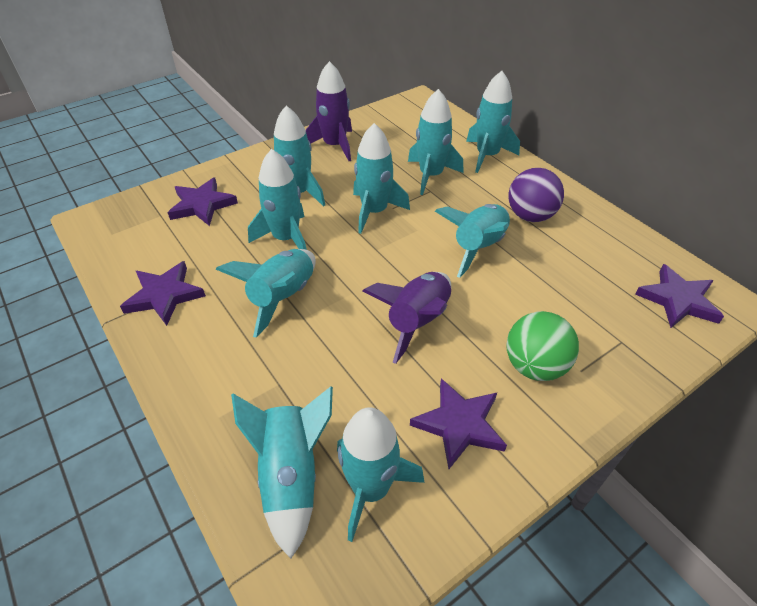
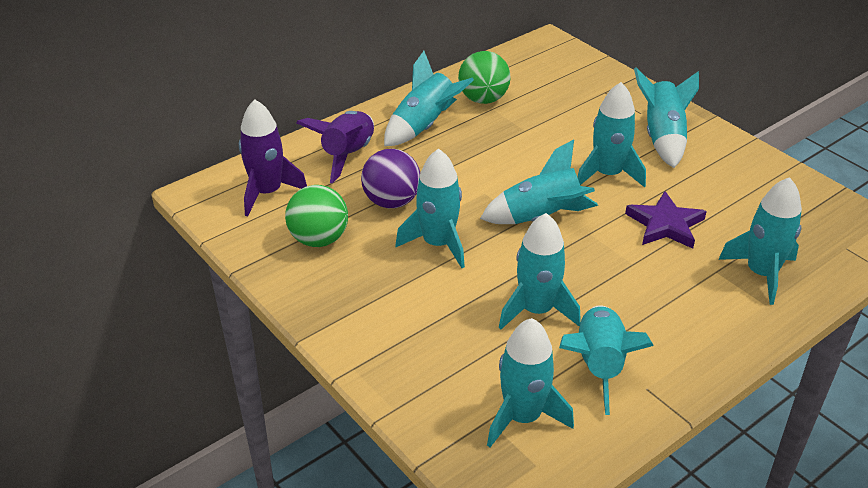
green ball: 1 -> 2
purple star: 4 -> 1

